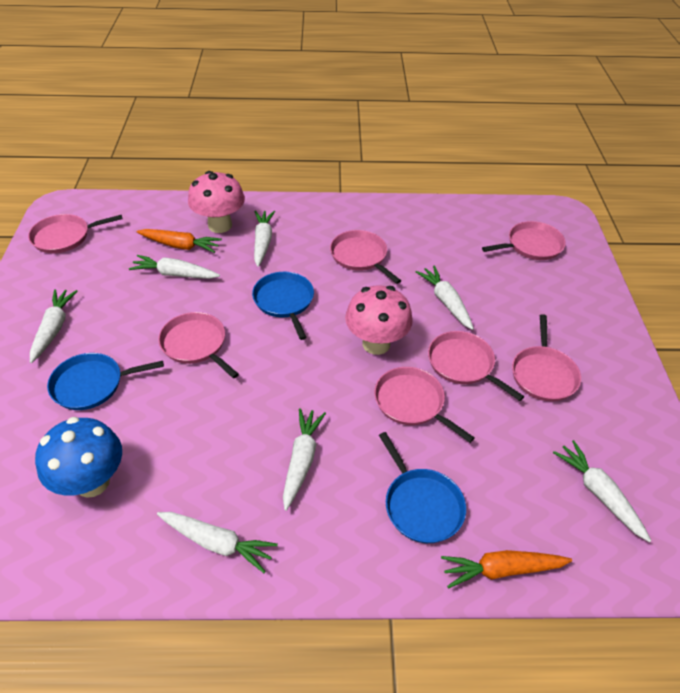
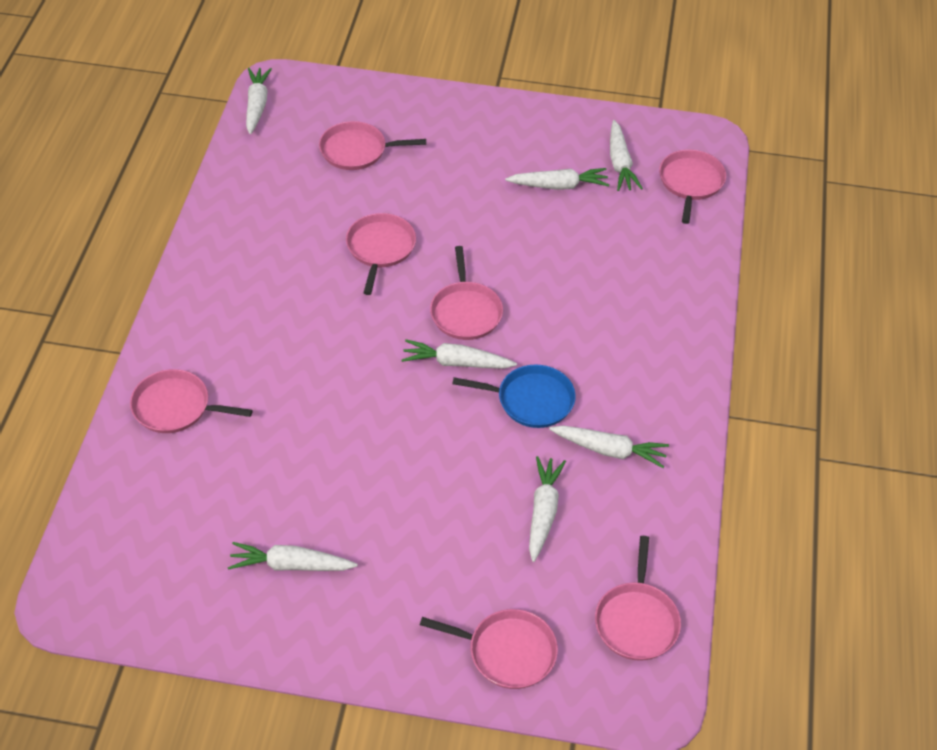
blue mushroom: 1 -> 0
blue pan: 3 -> 1
orange carrot: 2 -> 0
pink mushroom: 2 -> 0

